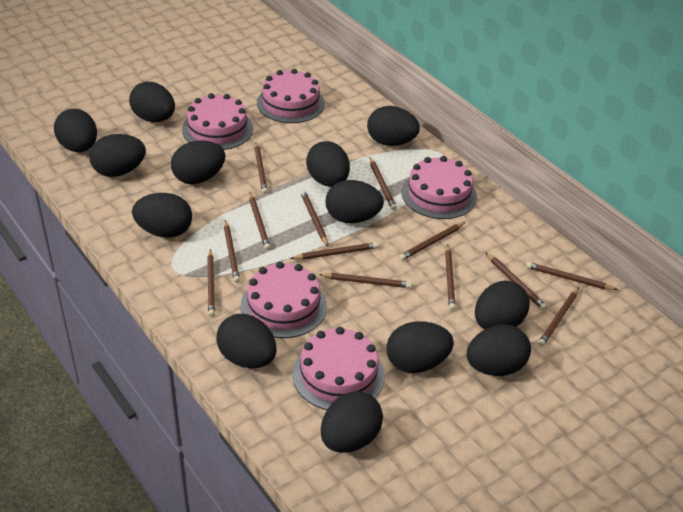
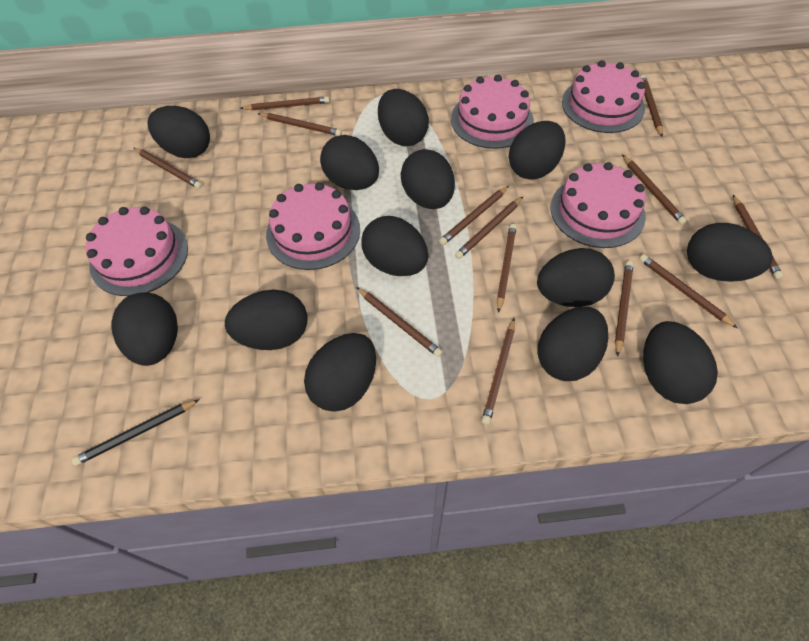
black pencil: 0 -> 1

